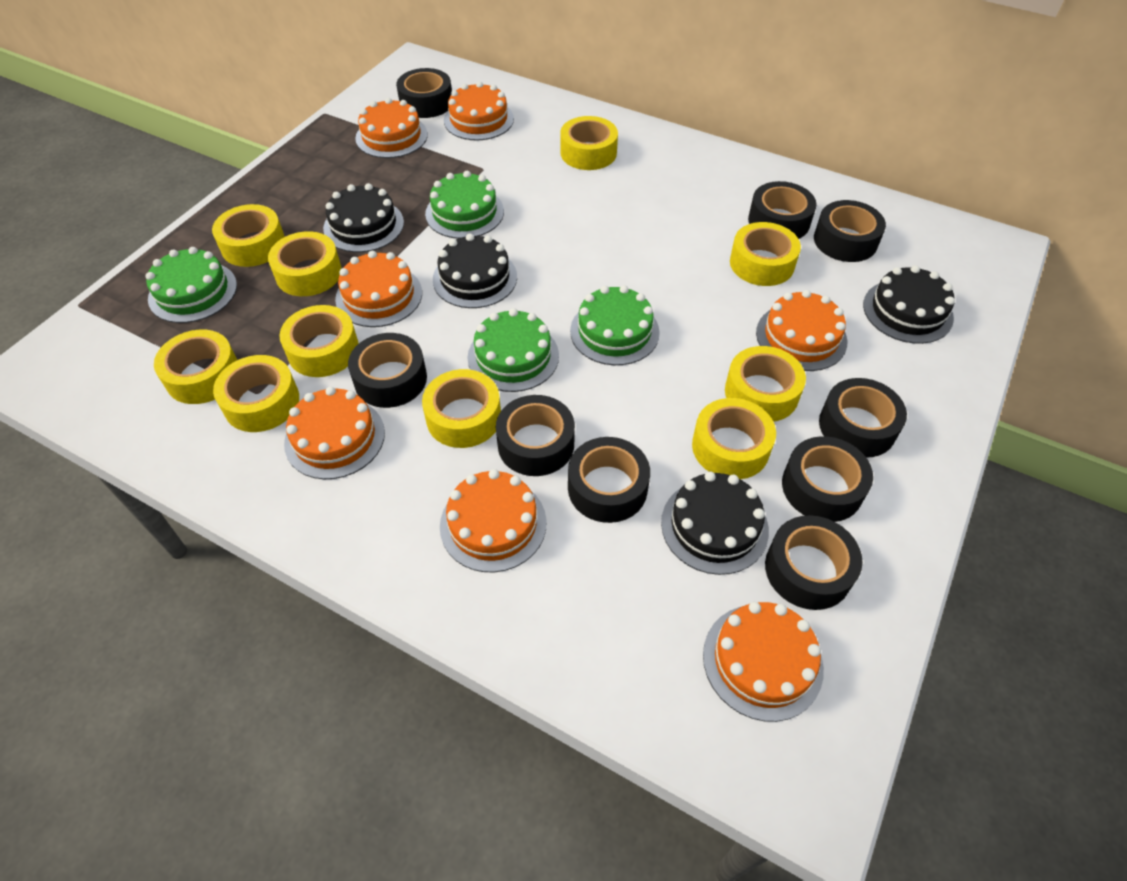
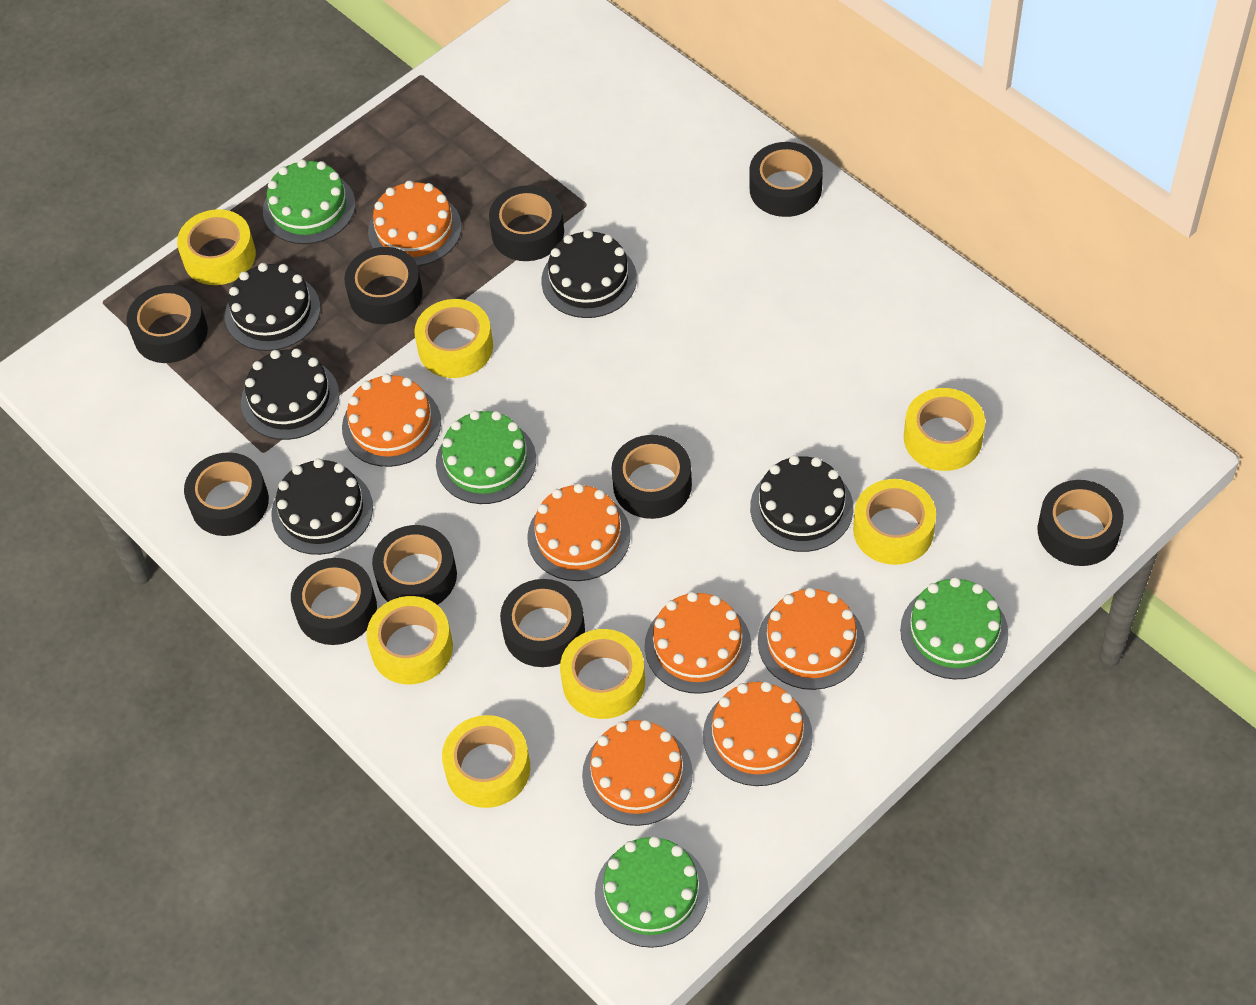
black cake: 4 -> 5
black tape: 9 -> 10
yellow tape: 10 -> 7

